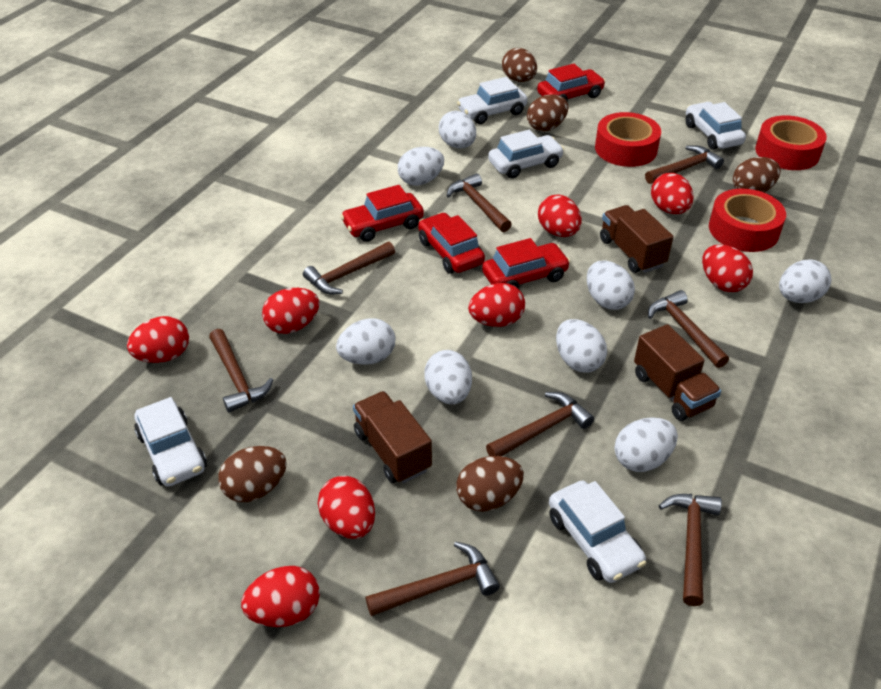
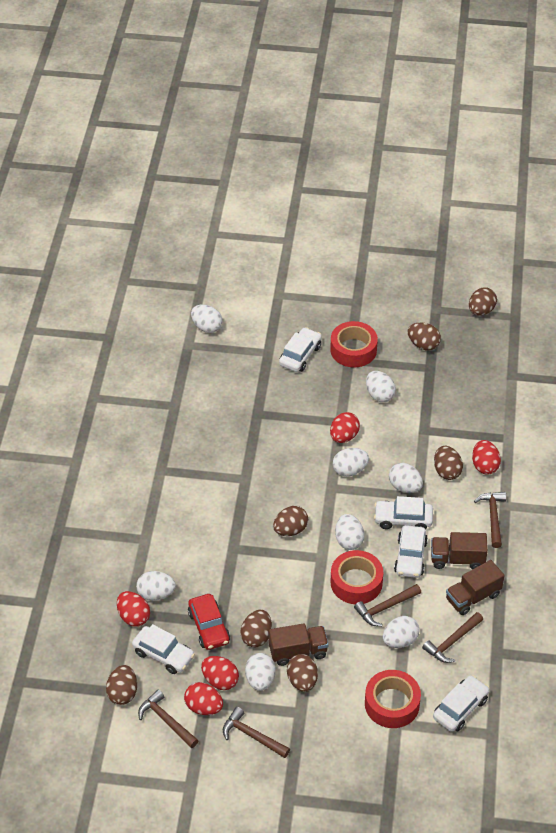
brown egg: 5 -> 7
brown hammer: 8 -> 5
red car: 4 -> 1
red egg: 8 -> 5

